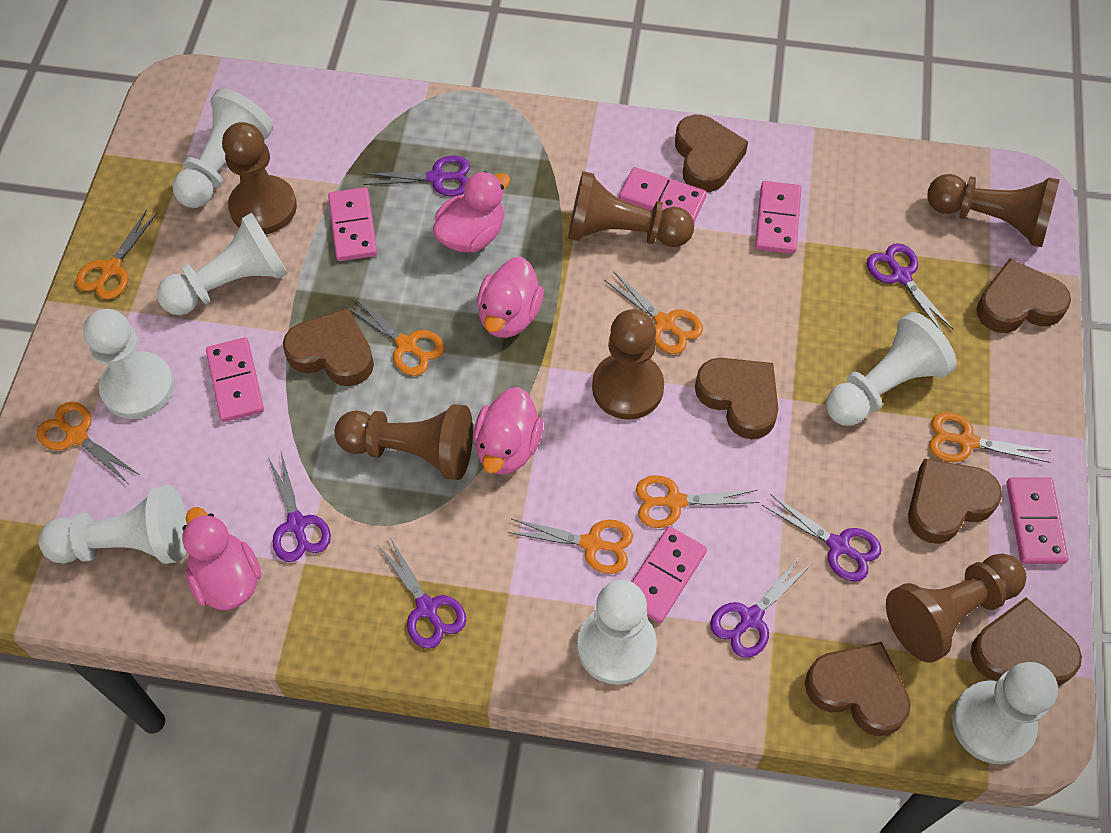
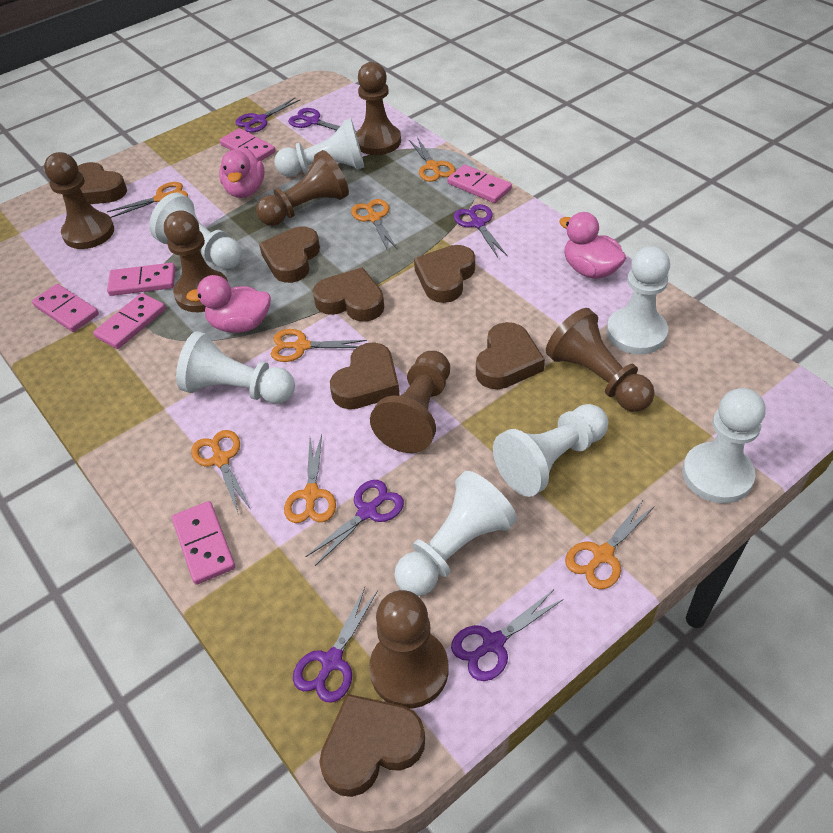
brown pawn: 6 -> 7
pink duck: 4 -> 3

